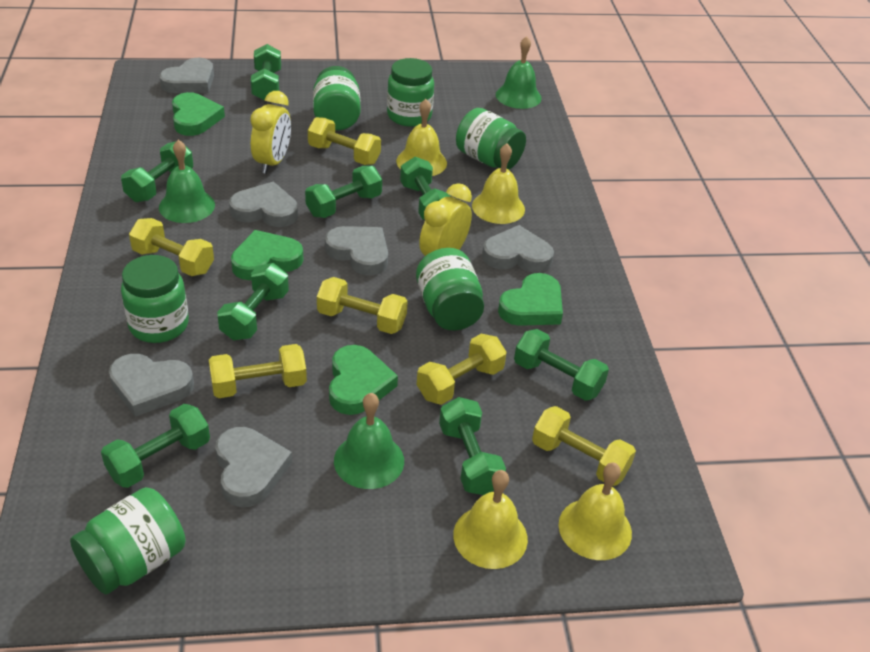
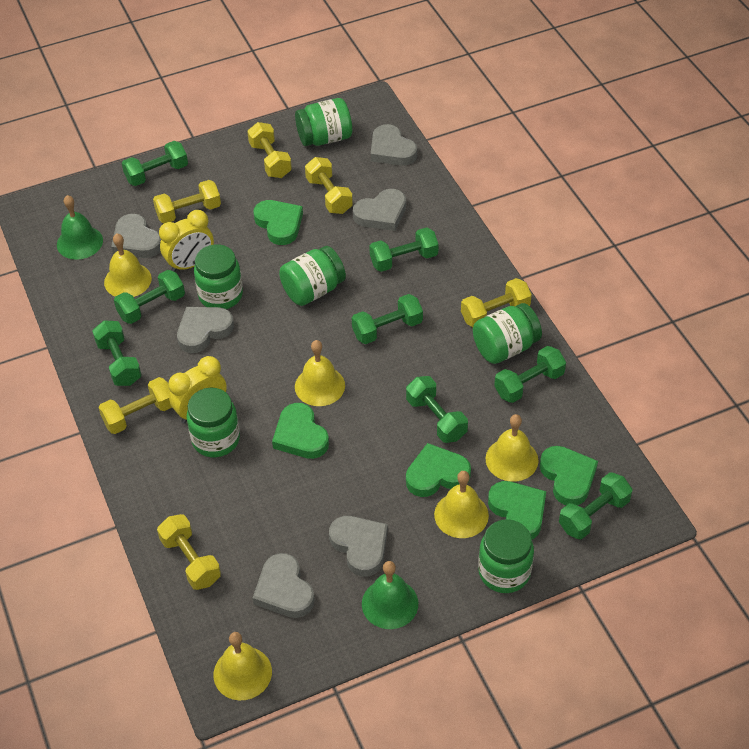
green bell: 3 -> 2
green heart: 4 -> 5
yellow bell: 4 -> 5

